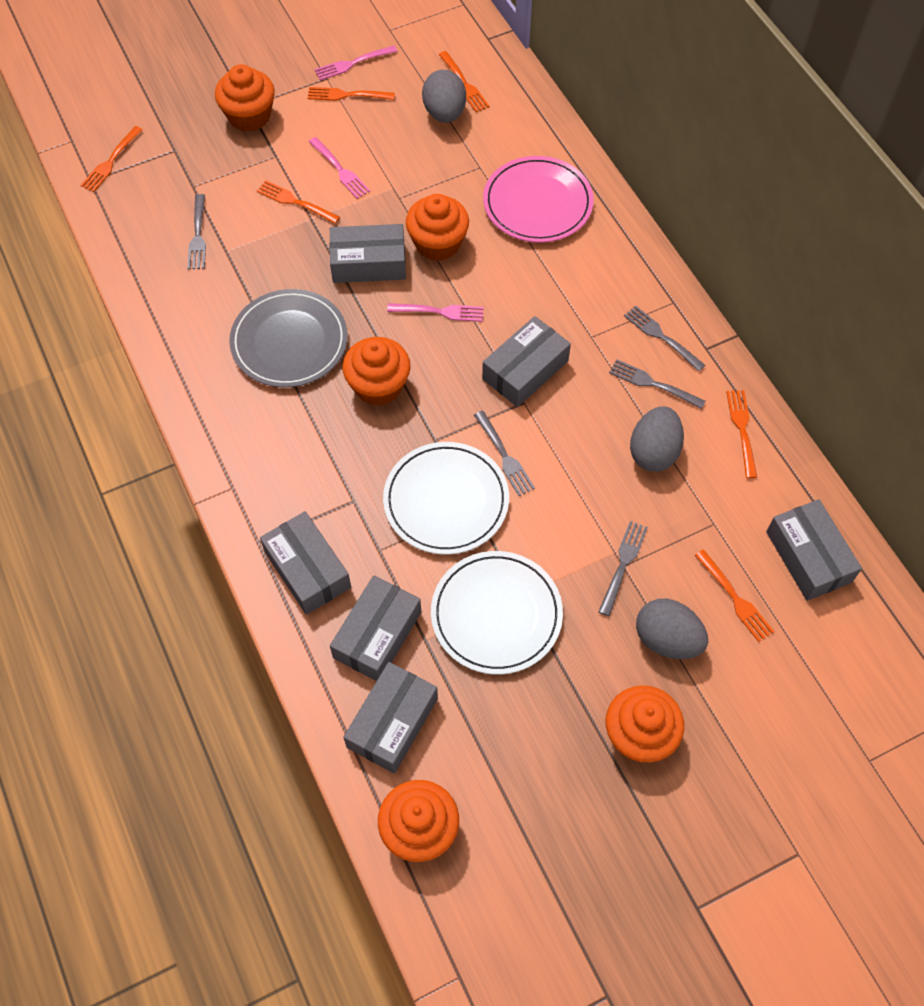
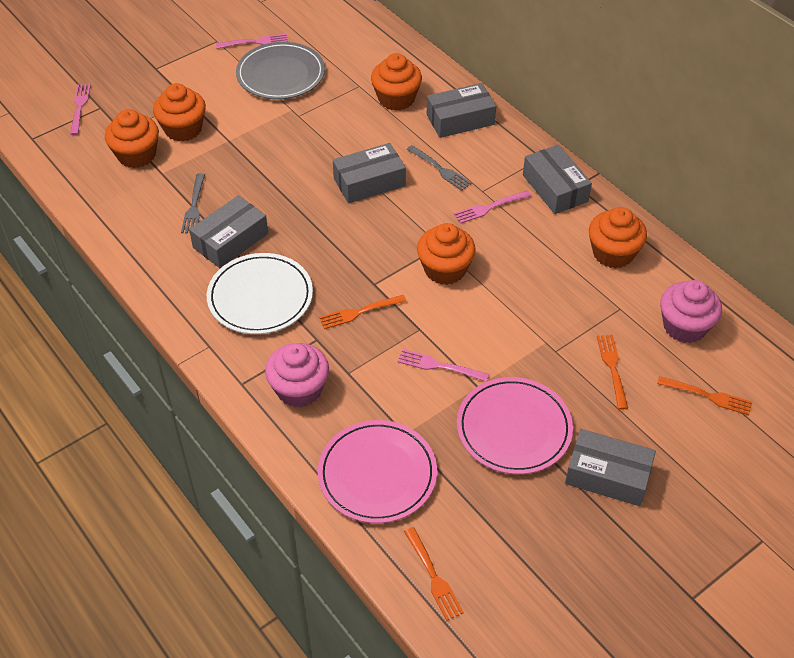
grey box: 6 -> 5
grey egg: 3 -> 0
grey fork: 5 -> 2
orange fork: 6 -> 4
pink cupcake: 0 -> 2
pink fork: 3 -> 4
pink plate: 1 -> 2
white plate: 2 -> 1

